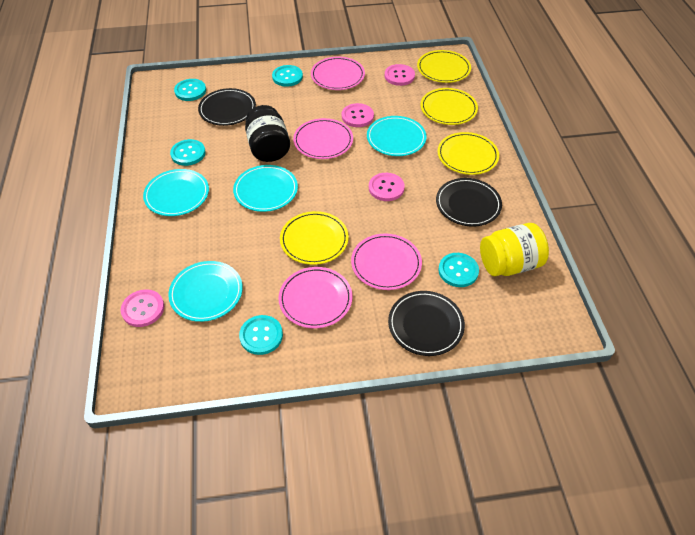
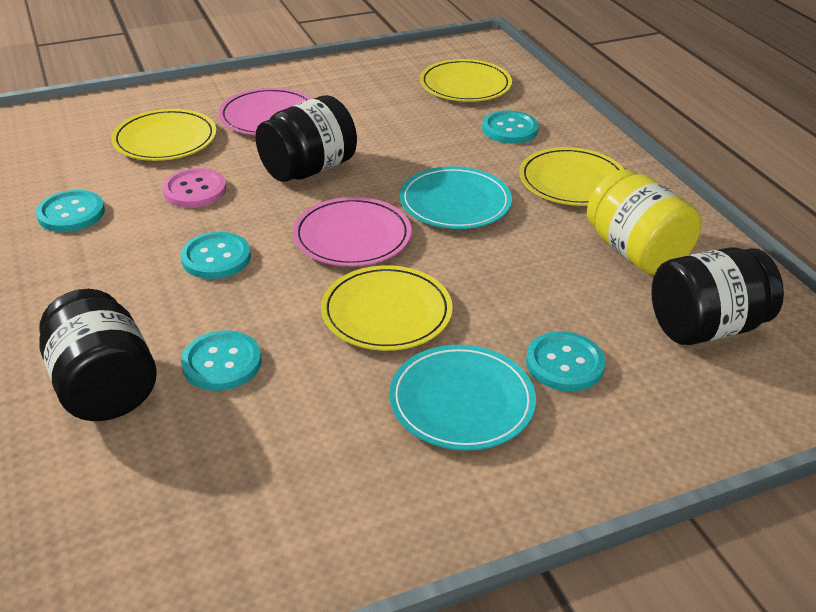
black jar: 1 -> 3
black plate: 3 -> 0
pink button: 4 -> 1
pink plate: 4 -> 2
turquoise plate: 4 -> 2

